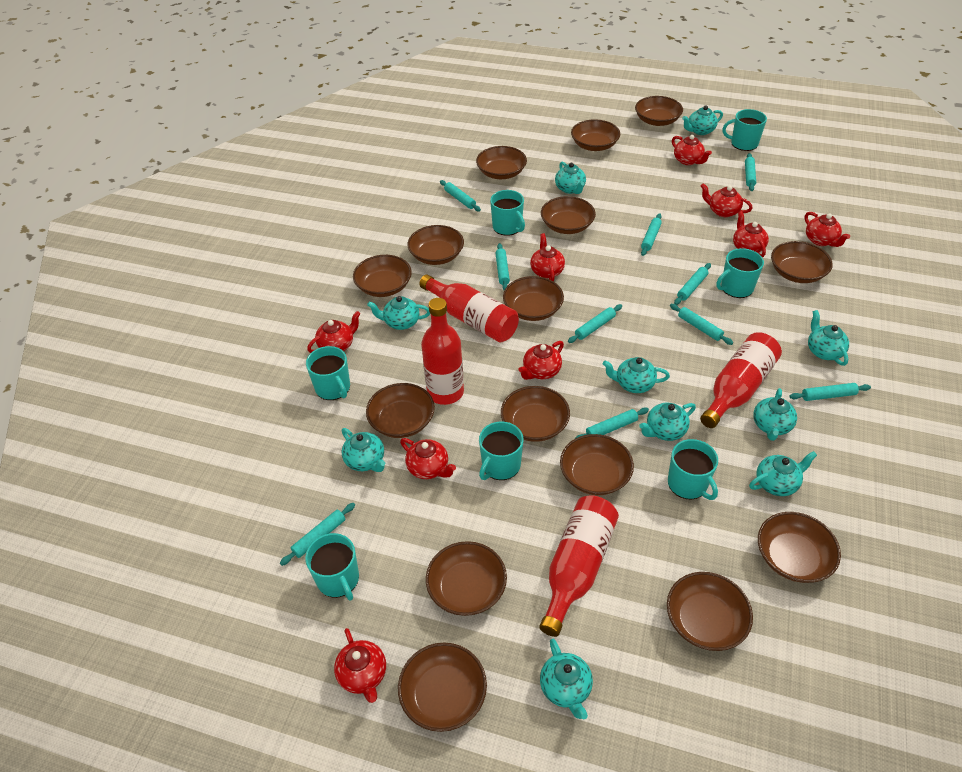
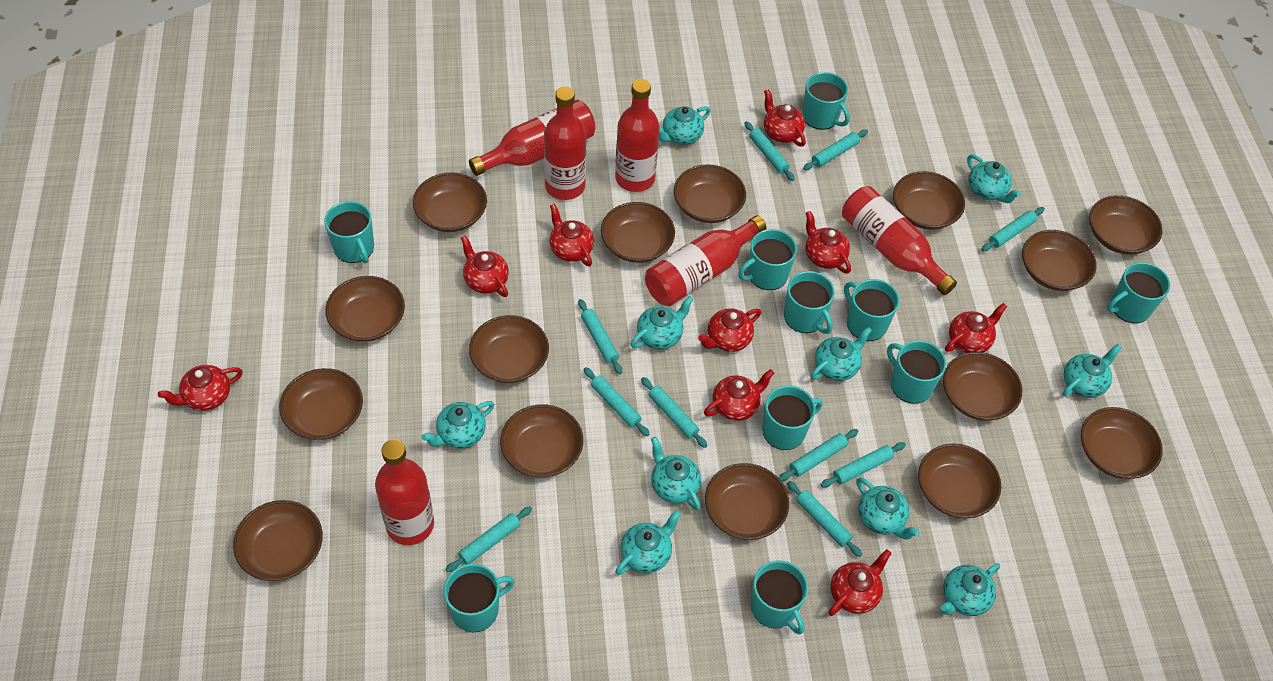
red bottle: 4 -> 6
turquoise mug: 7 -> 10

